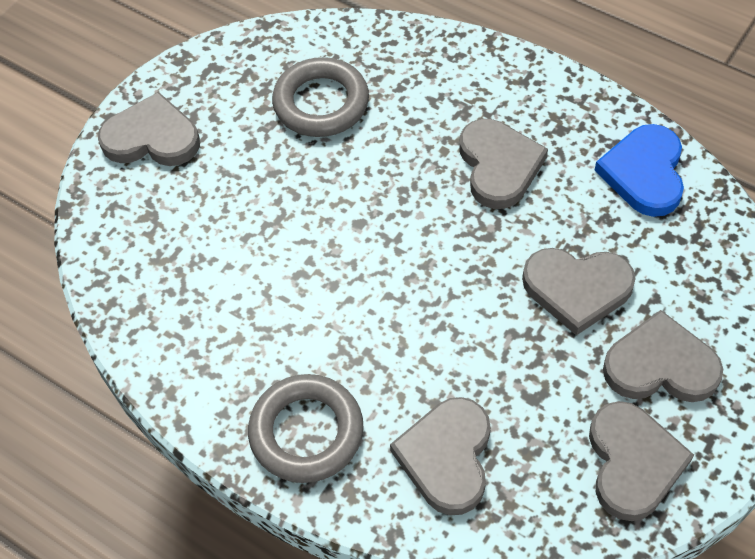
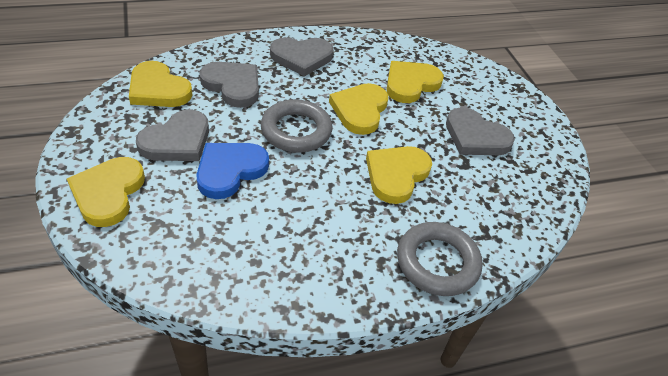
grey heart: 6 -> 4
yellow heart: 0 -> 5

